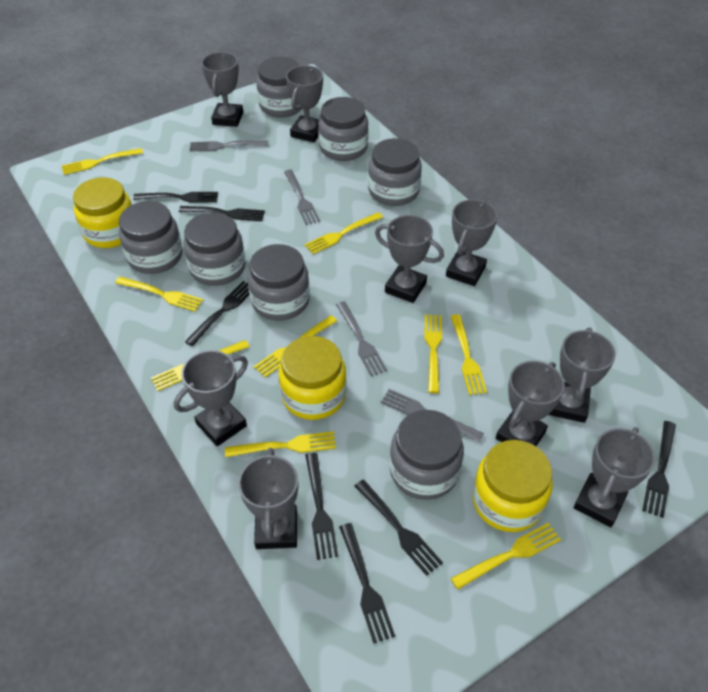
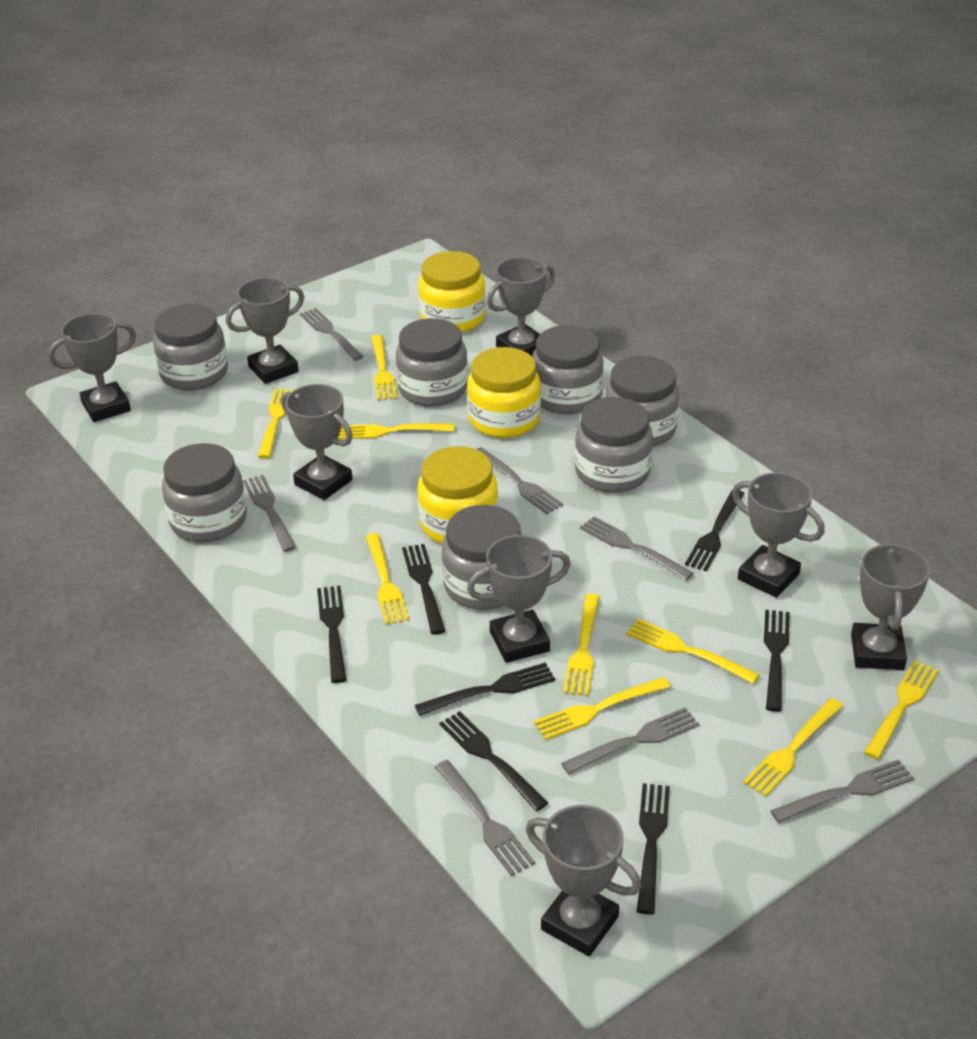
grey fork: 4 -> 7
grey trophy: 9 -> 8

